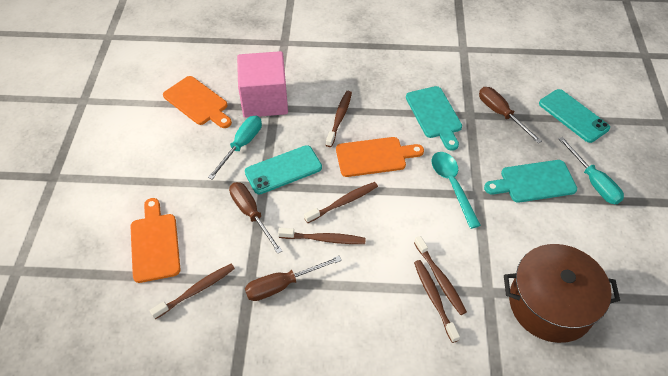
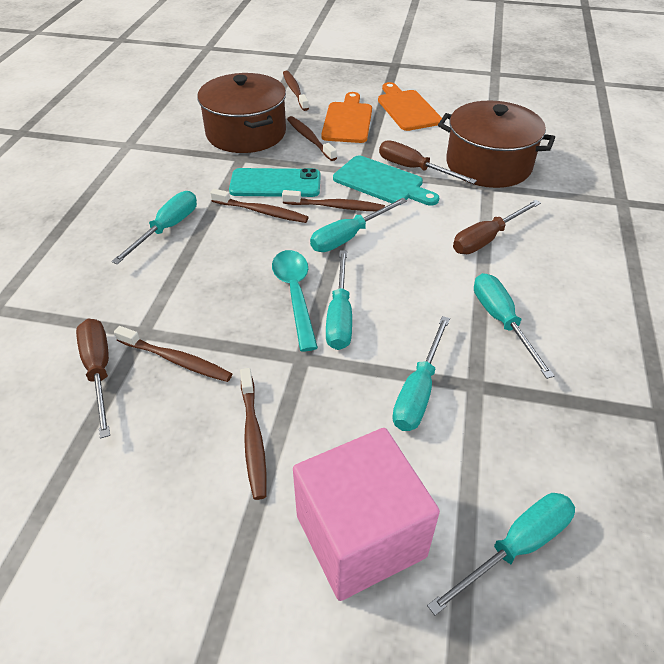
brown pot: 1 -> 2
orange cutting board: 3 -> 2
turquoise cutting board: 2 -> 1
turquoise phone: 2 -> 1
turquoise screwdriver: 2 -> 6

